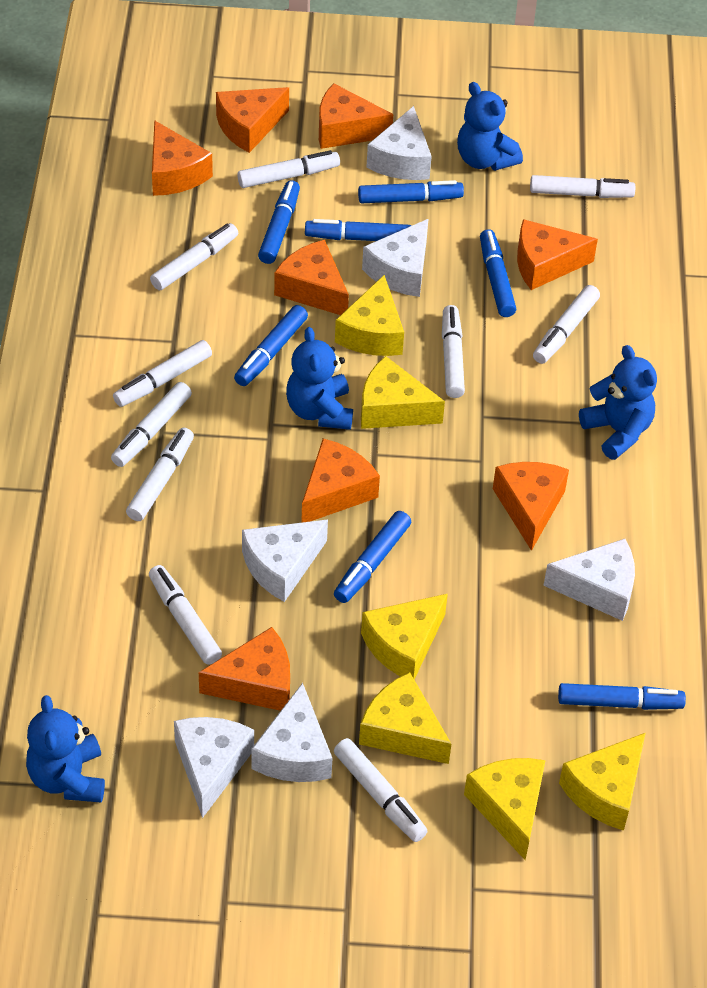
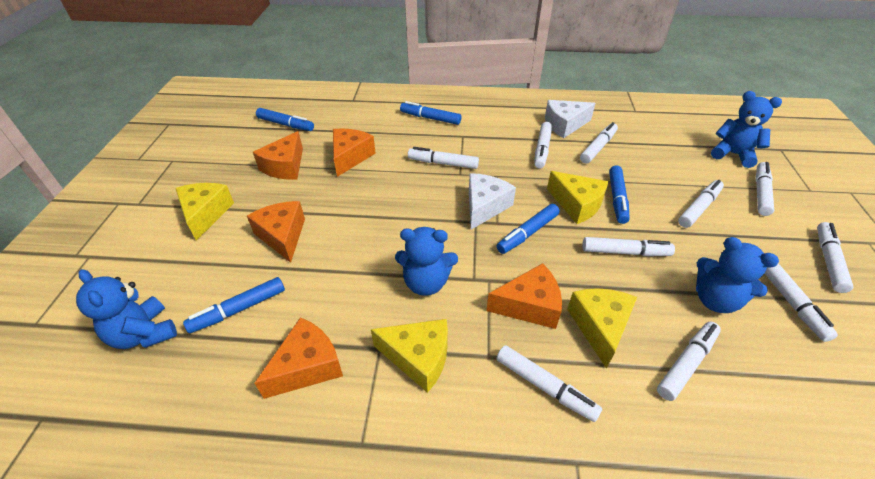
blue marker: 7 -> 5
orange cheese: 8 -> 5
white cheese: 6 -> 2
yellow cheese: 6 -> 4

